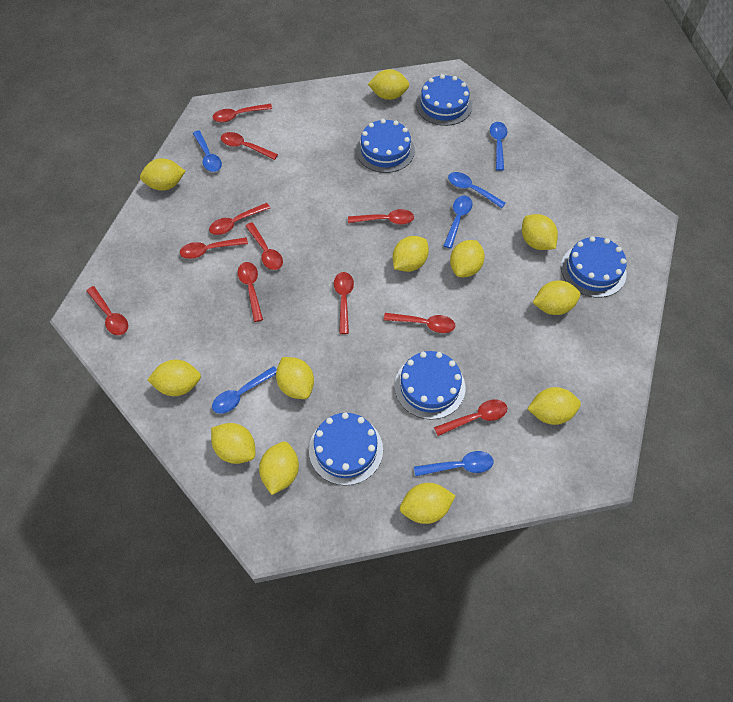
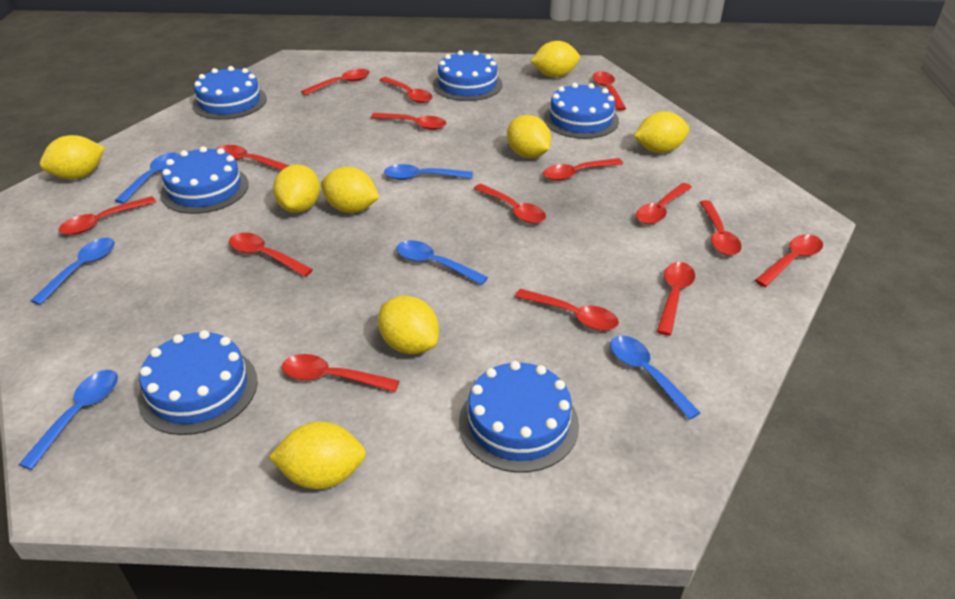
blue cake: 5 -> 6
red spoon: 11 -> 15
yellow lemon: 12 -> 8

